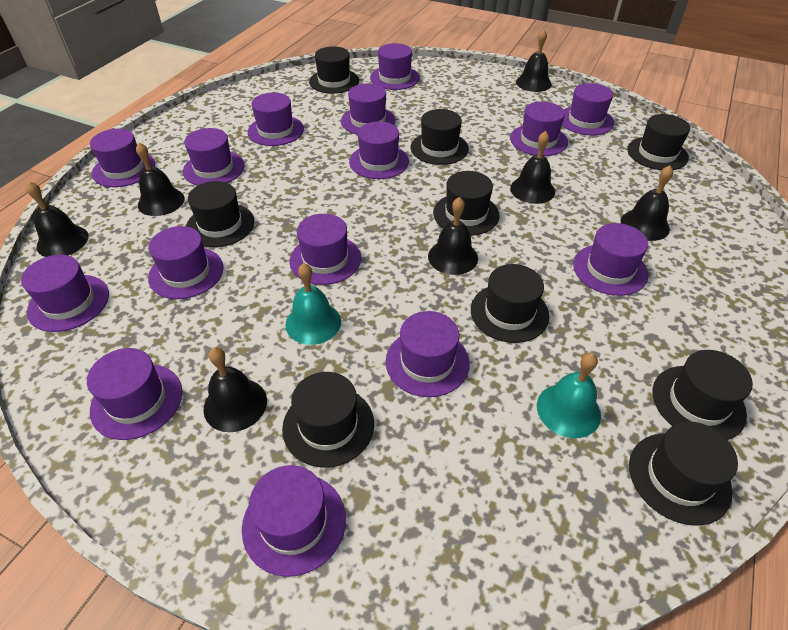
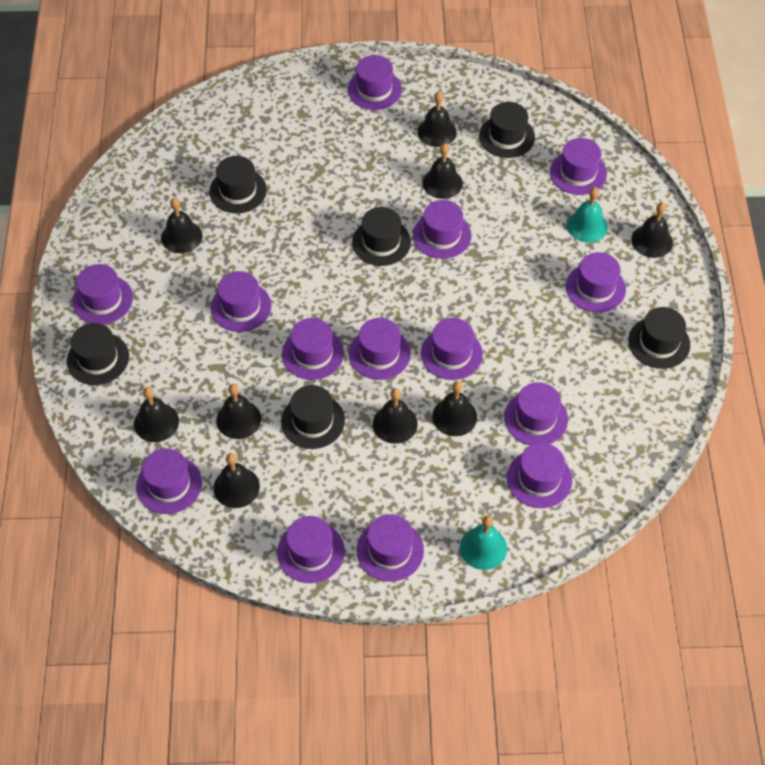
black bell: 7 -> 9
black hat: 9 -> 6
purple hat: 15 -> 14

